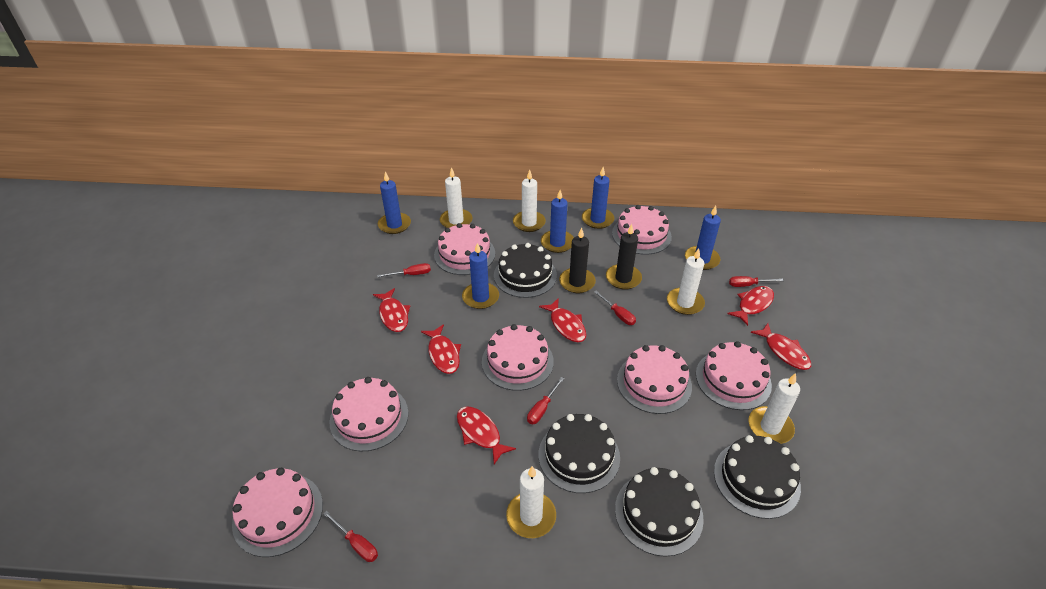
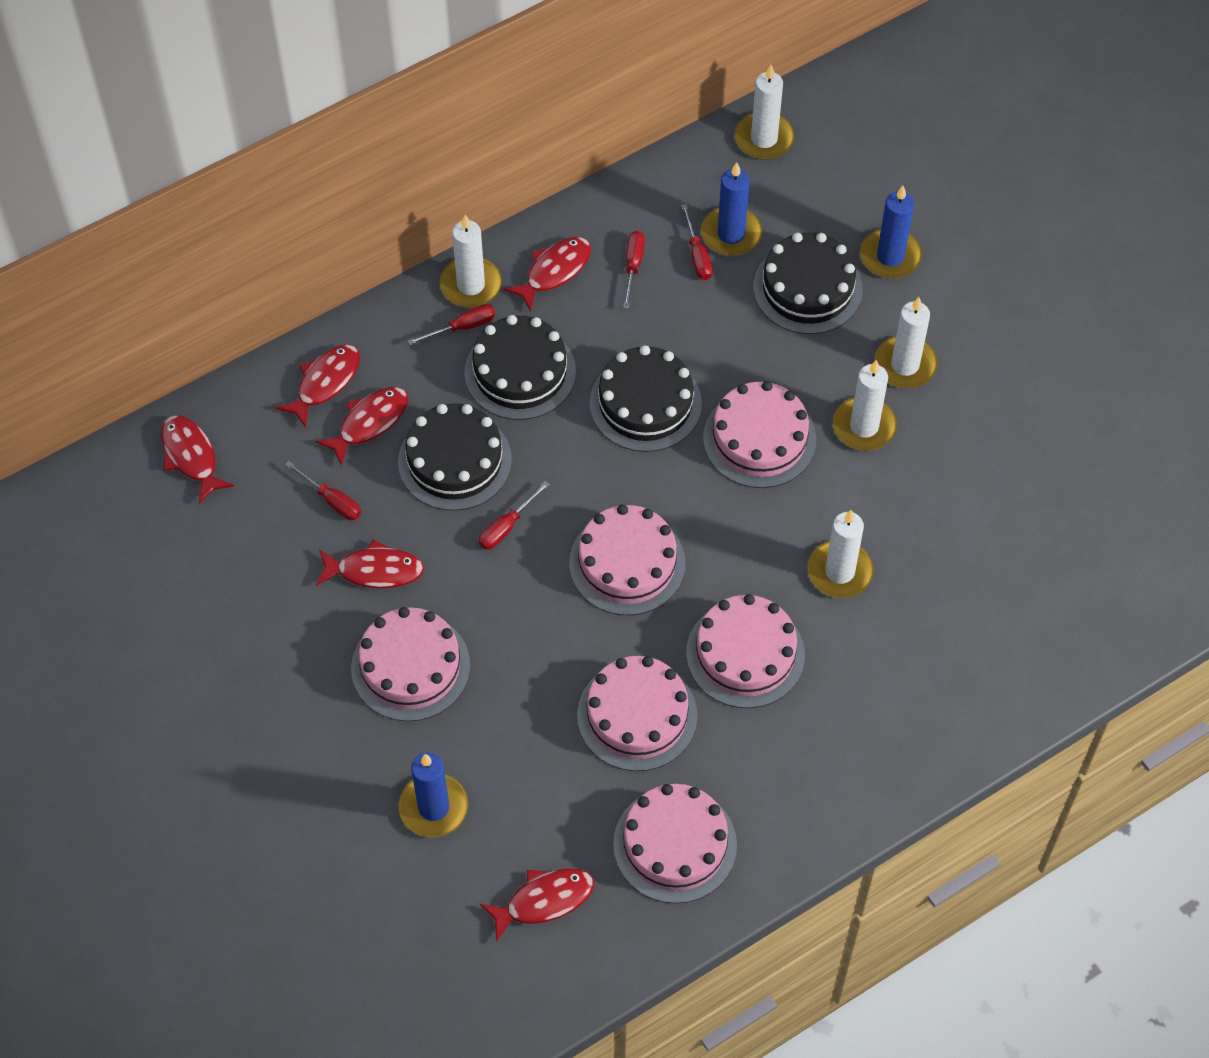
black candle: 2 -> 0
blue candle: 5 -> 3
pink cake: 7 -> 6

